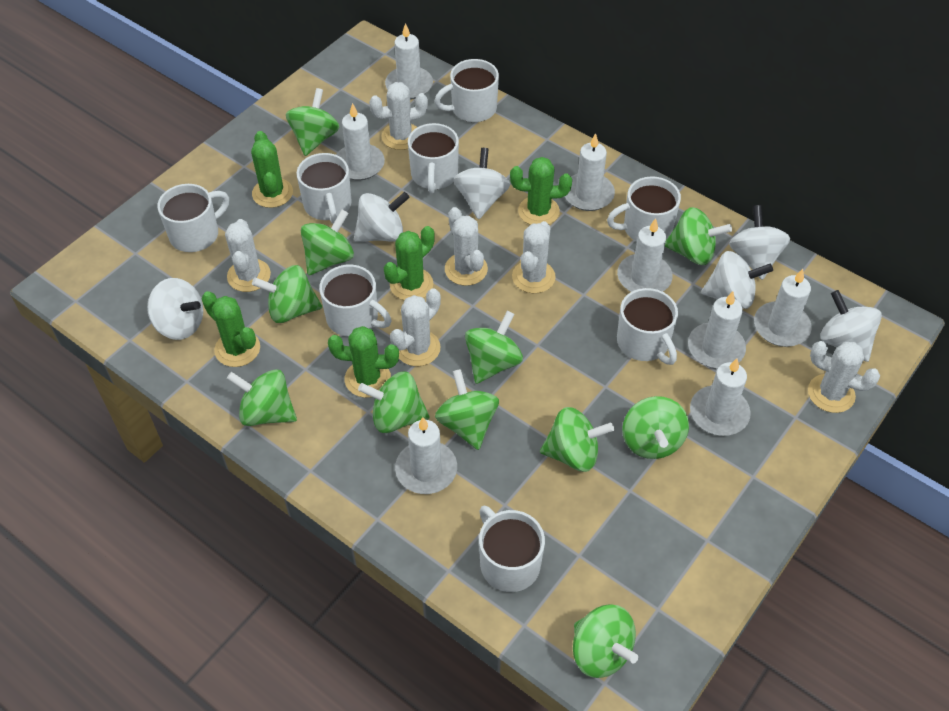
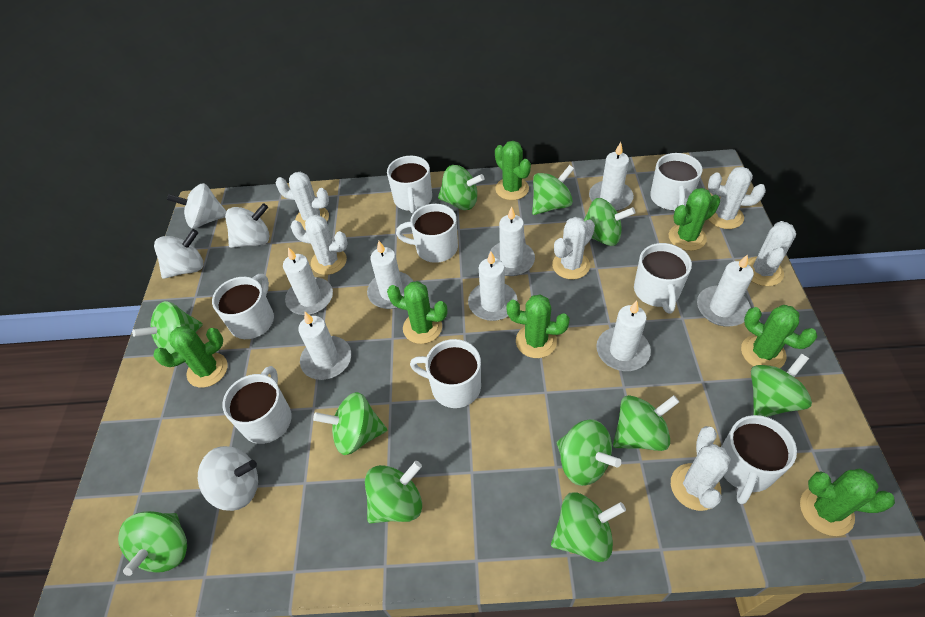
green cactus: 5 -> 7
white spinning top: 6 -> 4

